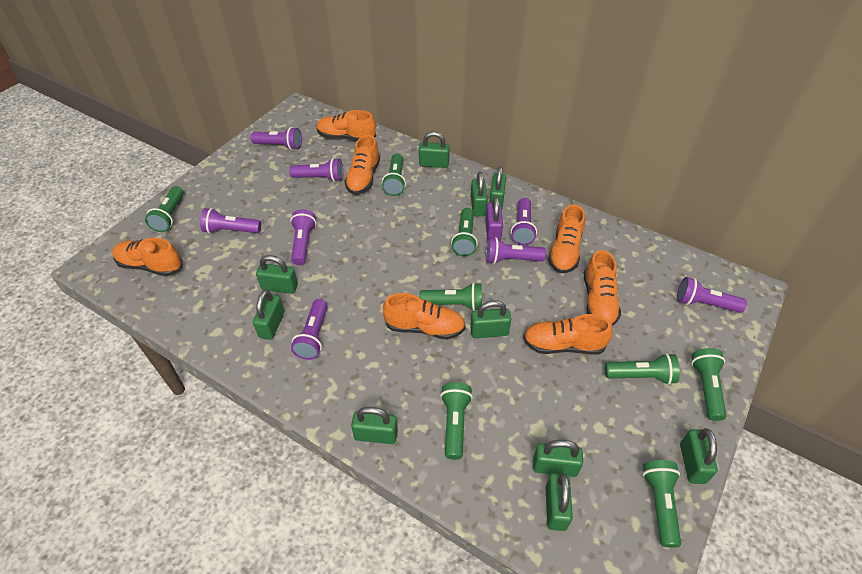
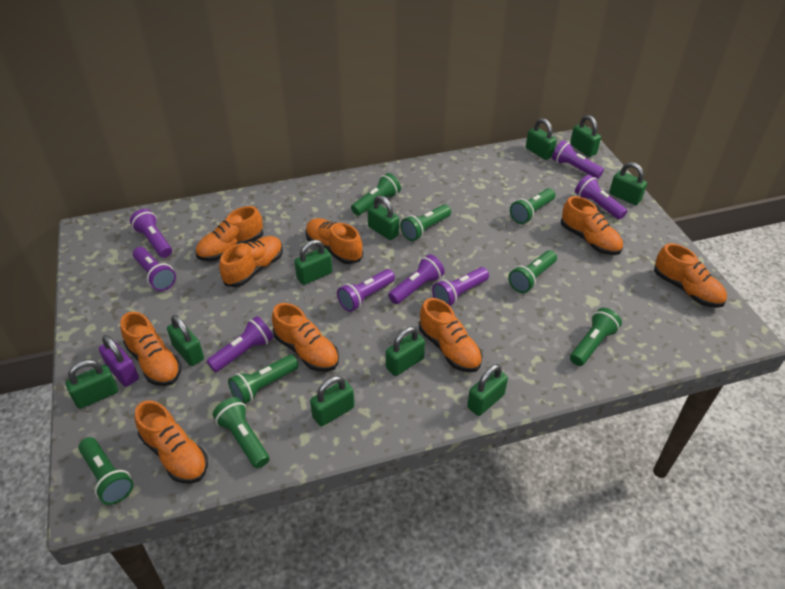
orange shoe: 7 -> 9

